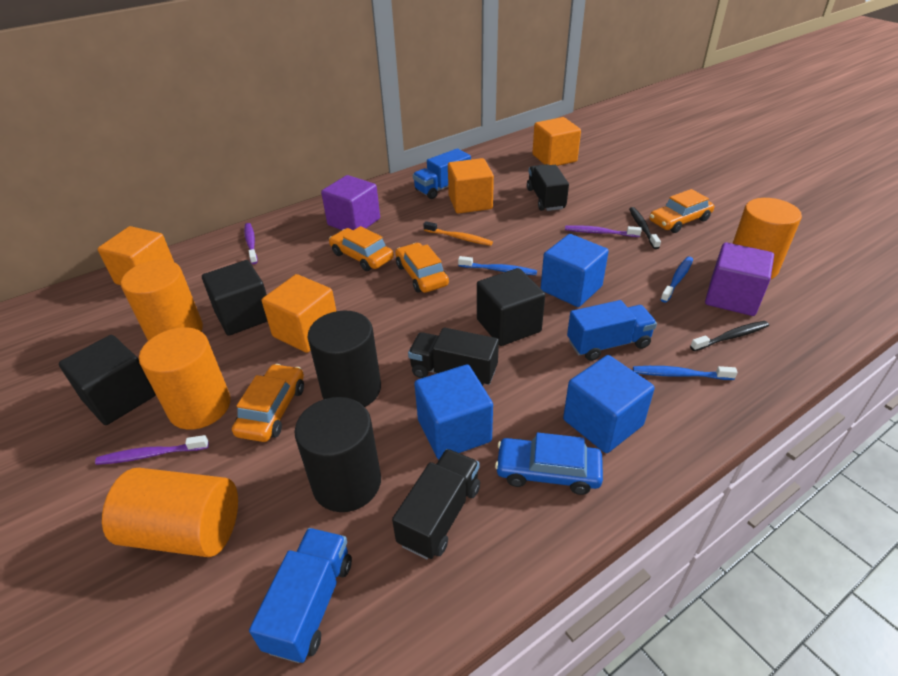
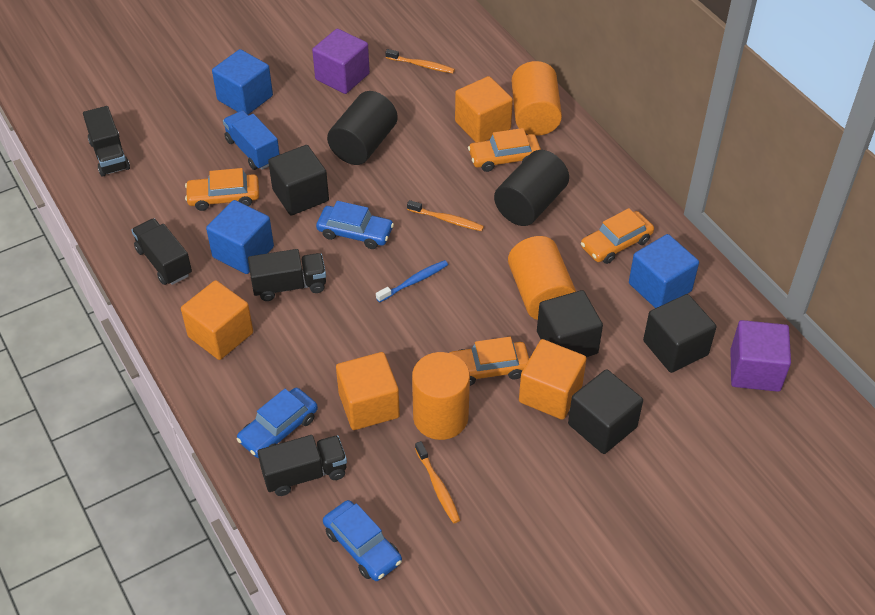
black cube: 3 -> 4
black toothbrush: 2 -> 0
black truck: 3 -> 4
blue car: 1 -> 3
blue toothbrush: 3 -> 1
blue truck: 3 -> 1
orange cylinder: 4 -> 3
orange toothbrush: 1 -> 3
purple toothbrush: 3 -> 0

